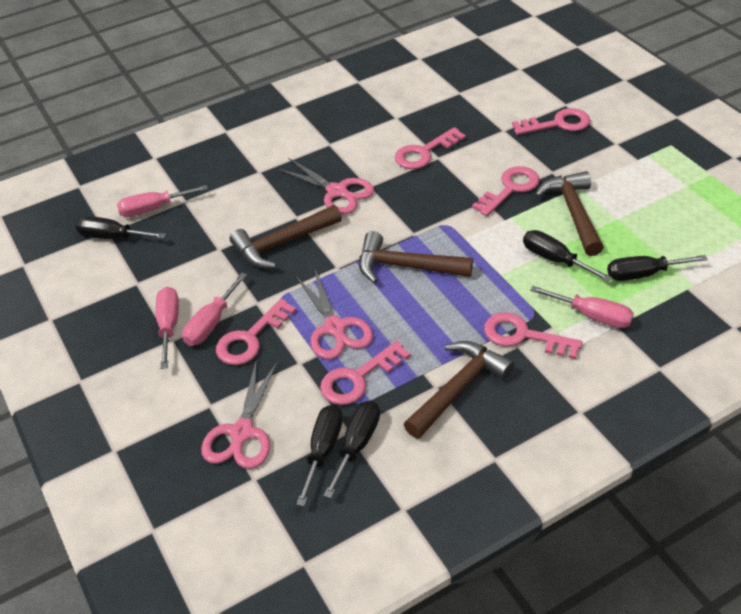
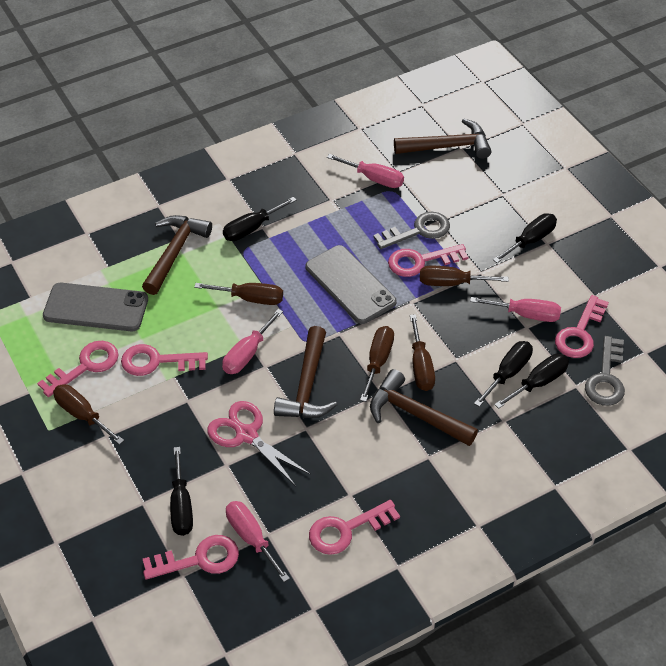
brown screwdriver: 0 -> 5
grey key: 0 -> 2
grey phone: 0 -> 2
pink scissors: 3 -> 1

